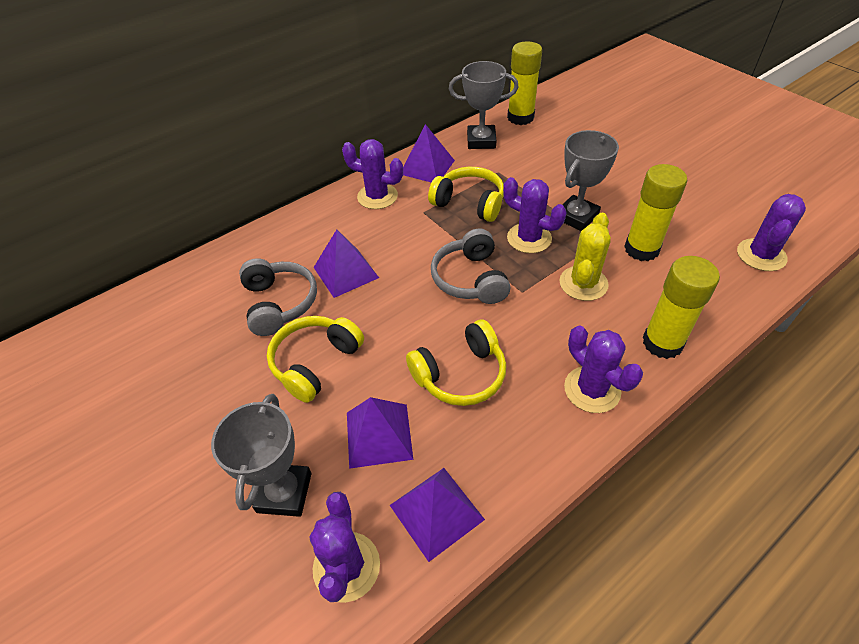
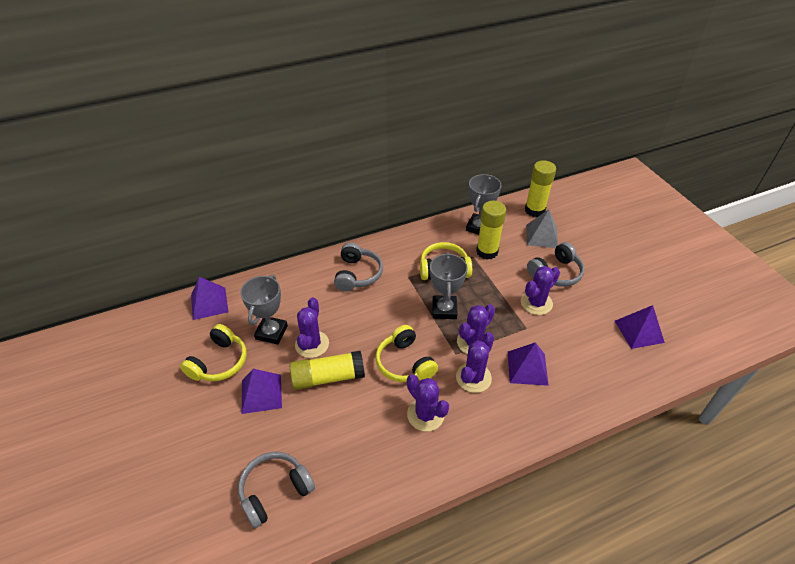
grey headphones: 2 -> 3
grey pyramid: 0 -> 1
yellow cactus: 1 -> 0

